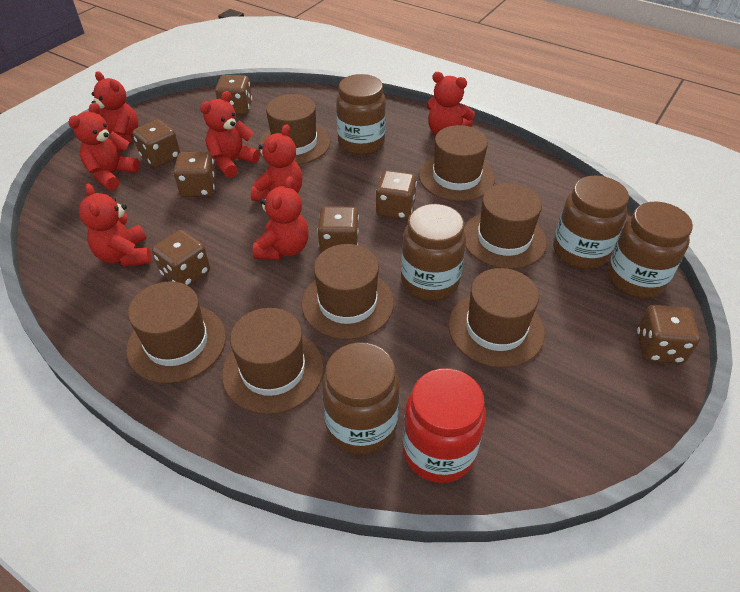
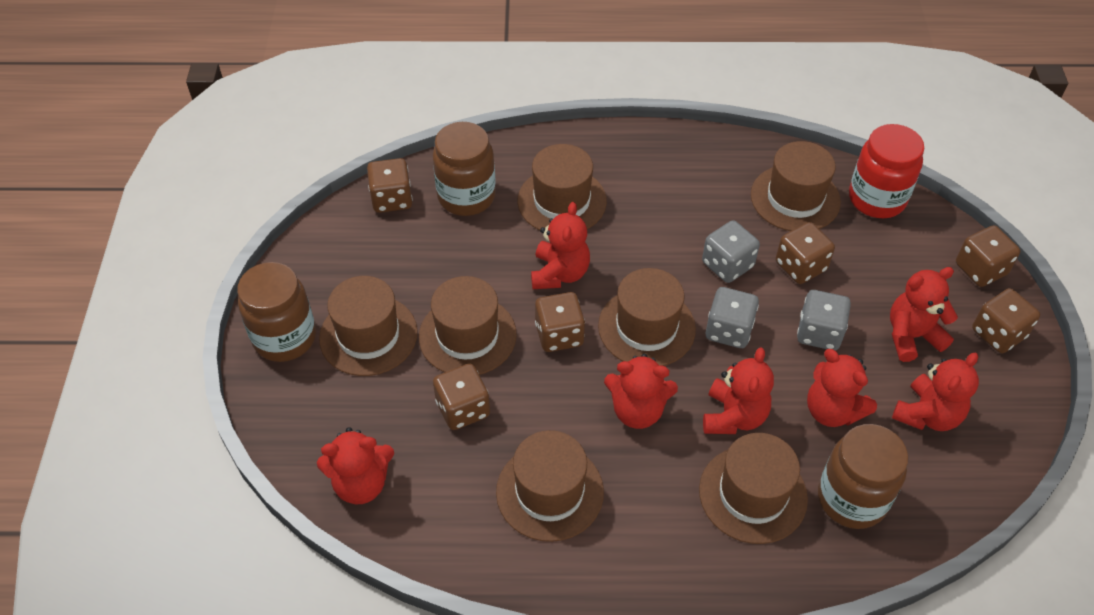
brown dice: 7 -> 6
brown jar: 5 -> 3
grey dice: 0 -> 3

